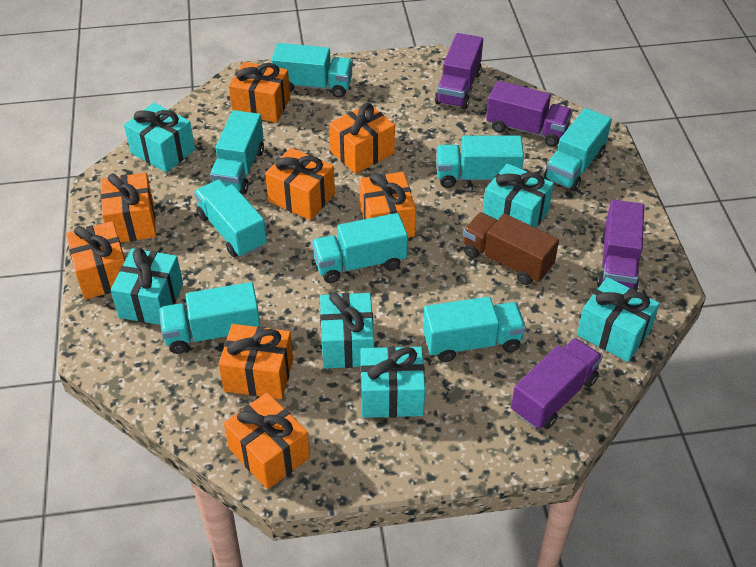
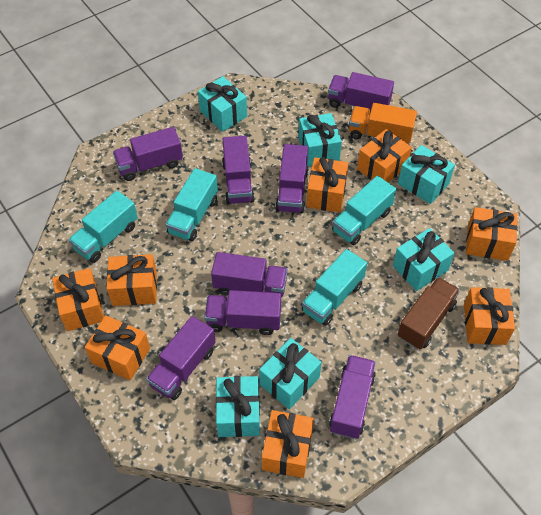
orange truck: 0 -> 1
purple truck: 4 -> 8
turquoise truck: 8 -> 4

